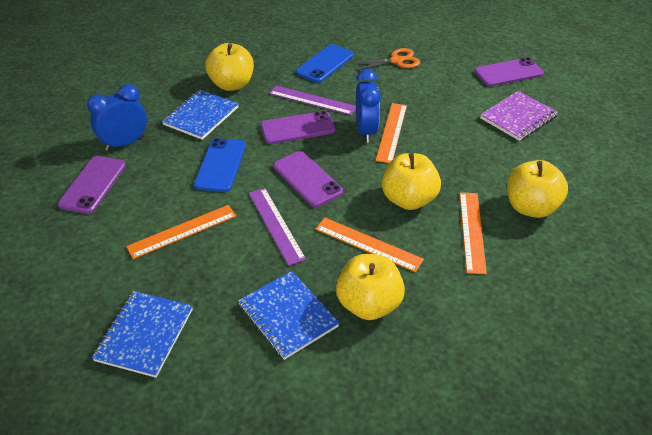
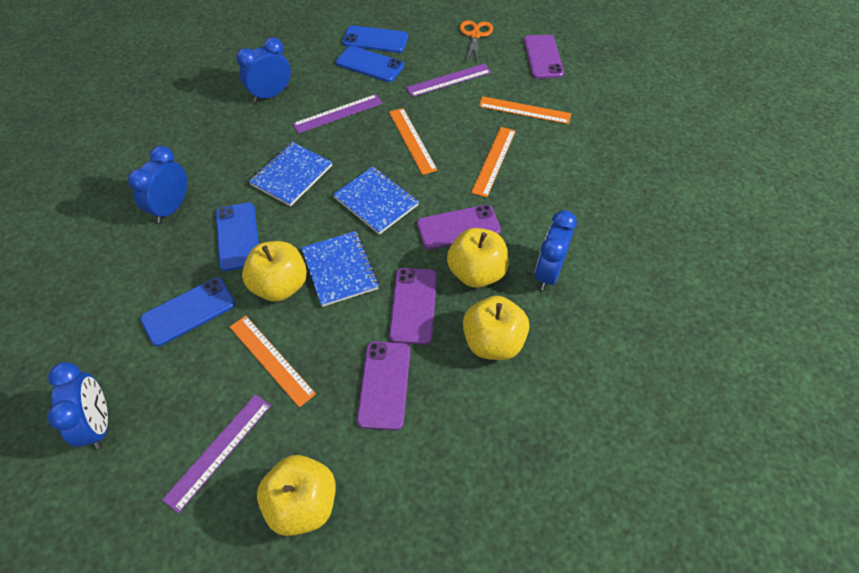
blue clock: 2 -> 4
blue phone: 2 -> 4
purple notebook: 1 -> 0
purple ruler: 2 -> 3

